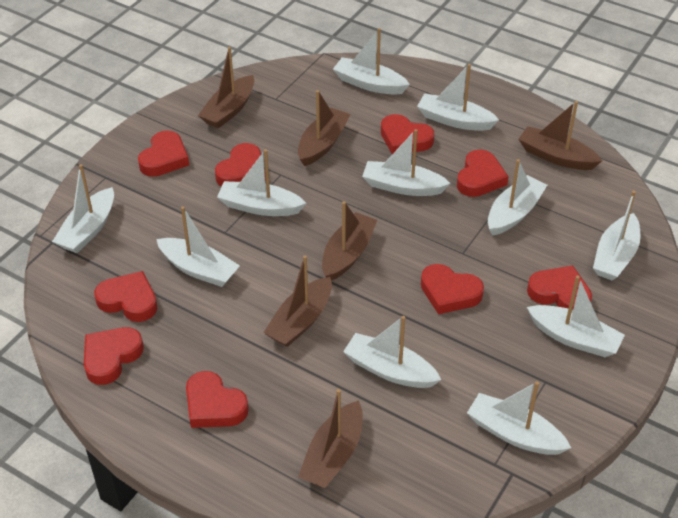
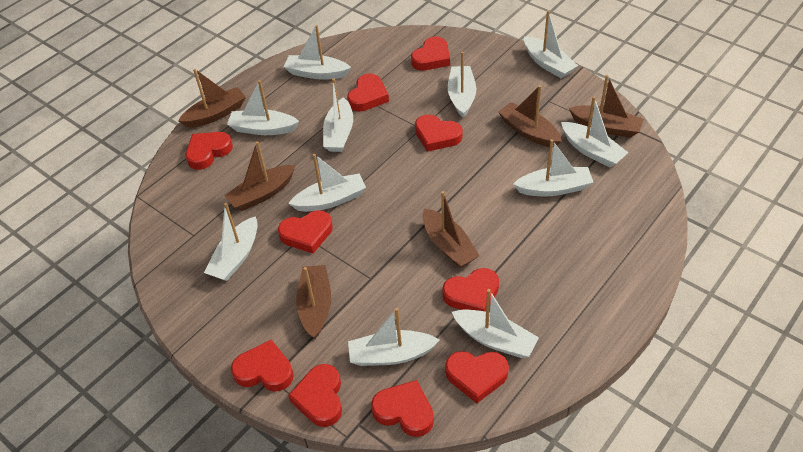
red heart: 9 -> 10

